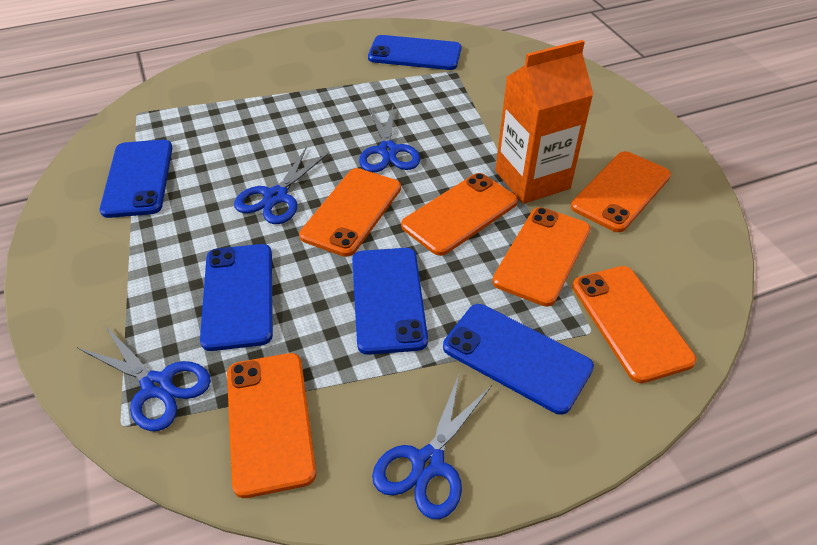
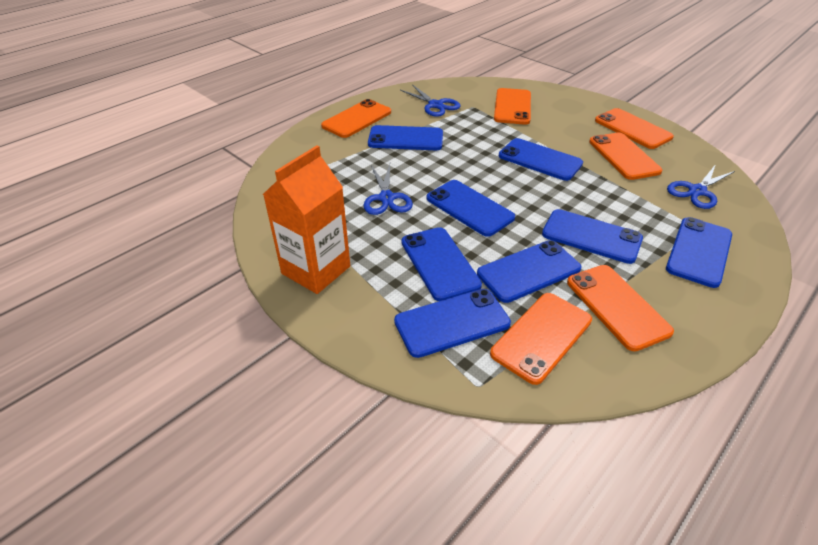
blue phone: 5 -> 8
blue scissors: 4 -> 3

